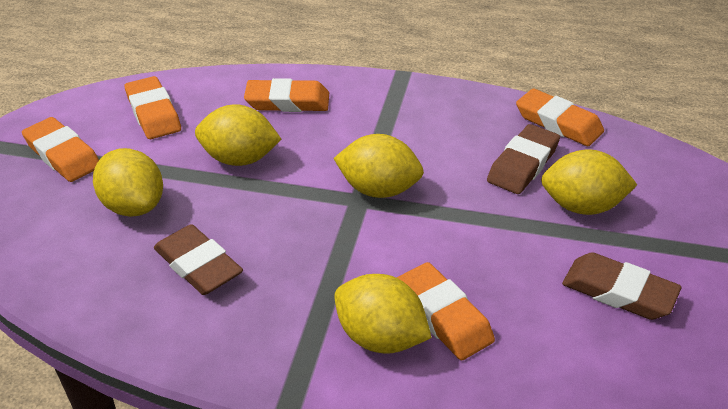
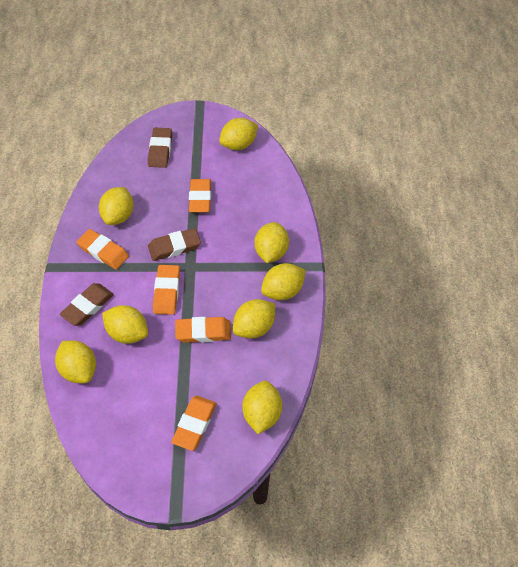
yellow lemon: 5 -> 8

